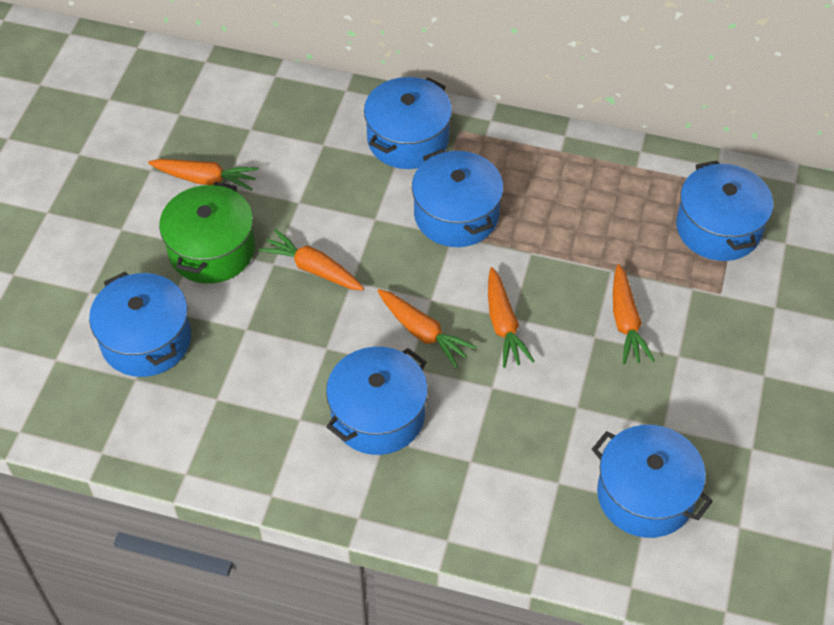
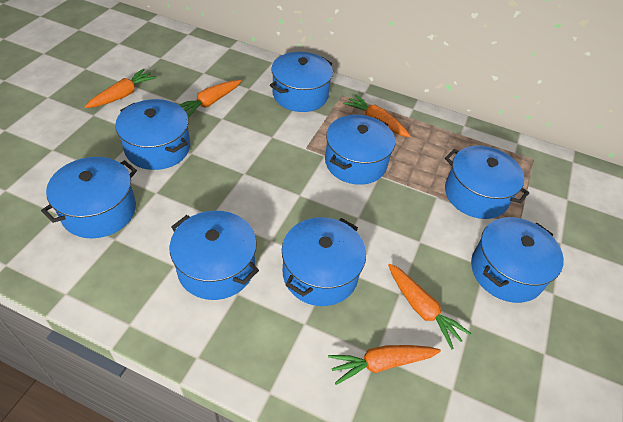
blue pot: 6 -> 8
green pot: 1 -> 0

